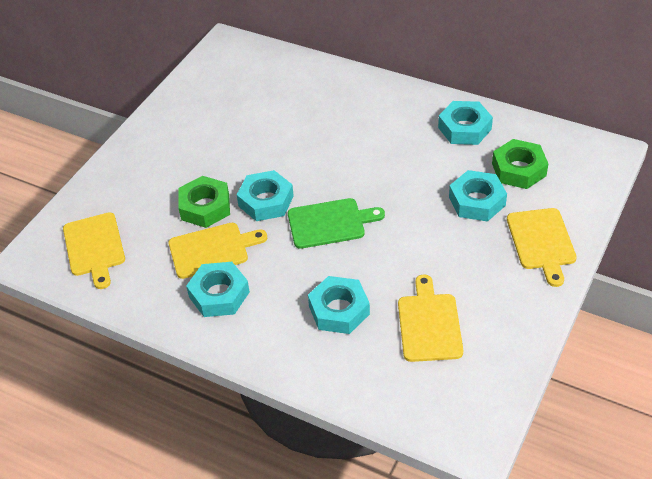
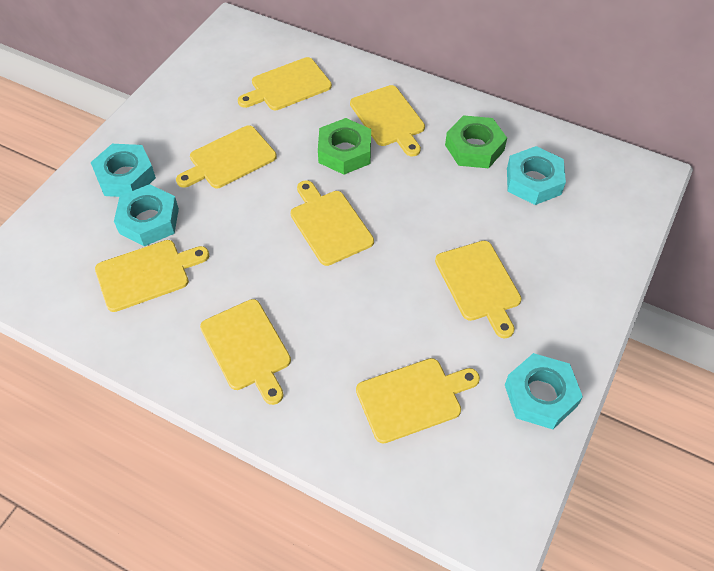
green cutting board: 1 -> 0
turquoise nut: 5 -> 4
yellow cutting board: 4 -> 8

